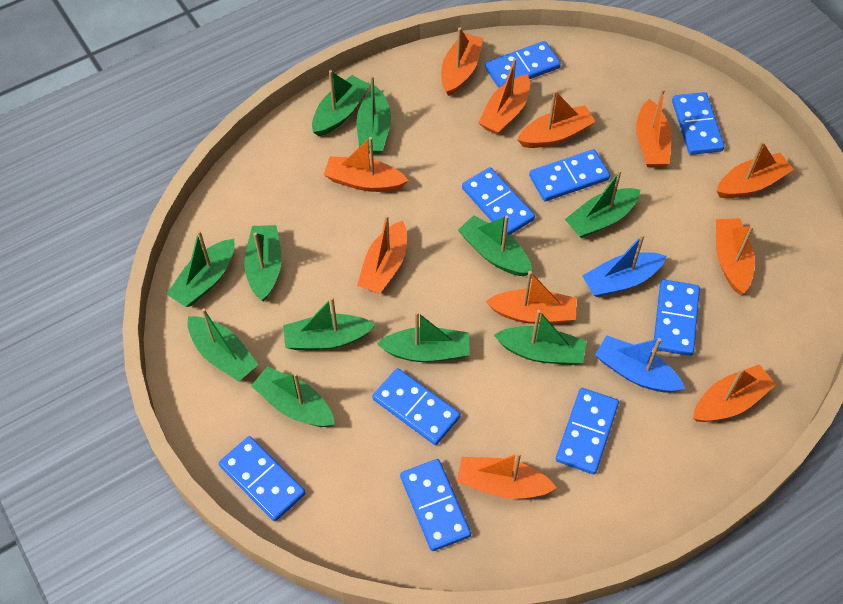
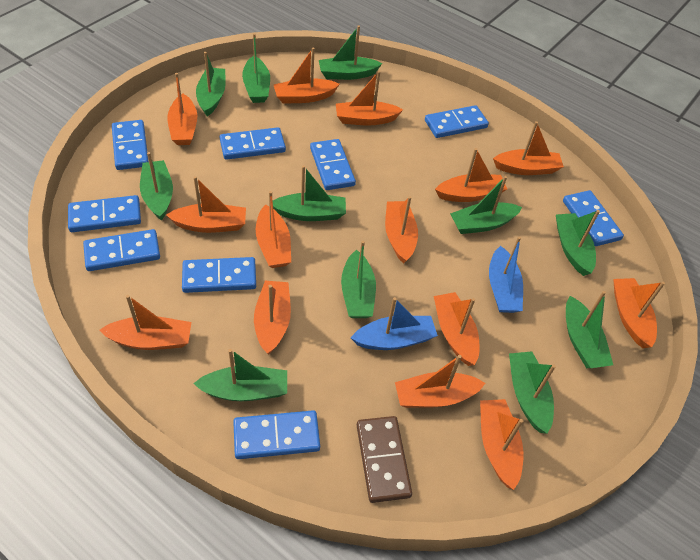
brown domino: 0 -> 1
orange boat: 11 -> 14

